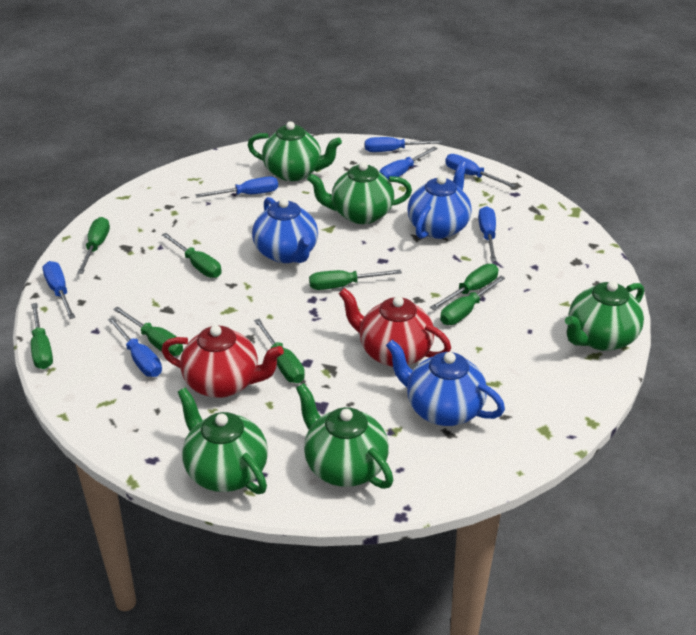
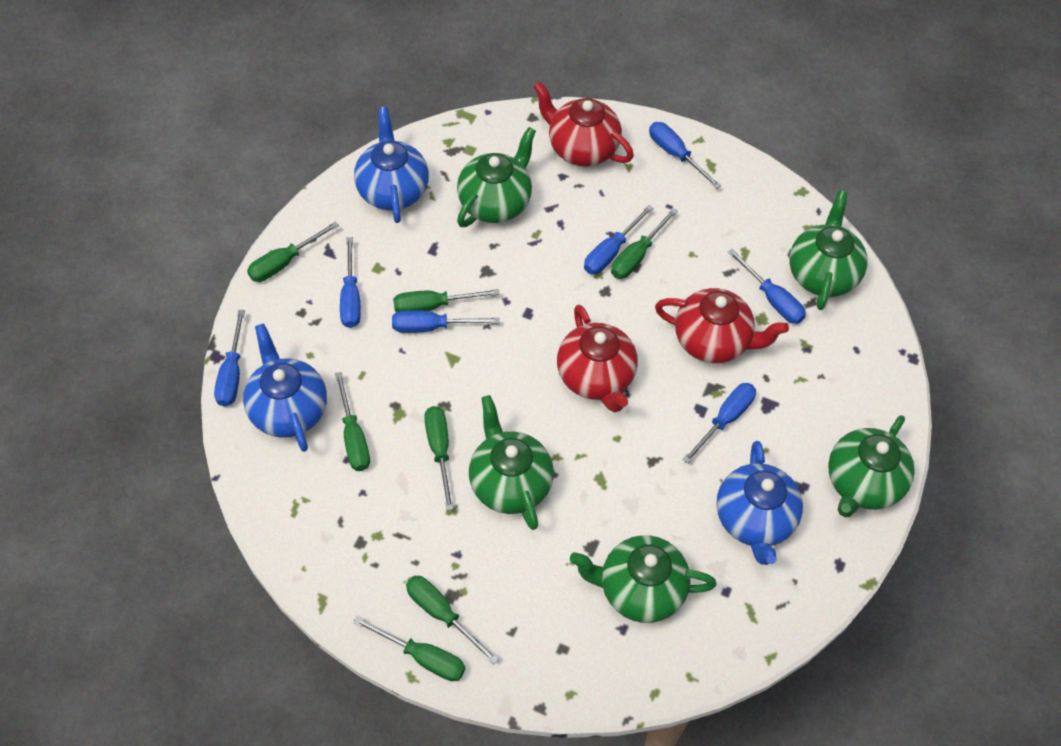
green screwdriver: 8 -> 7
red teapot: 2 -> 3

